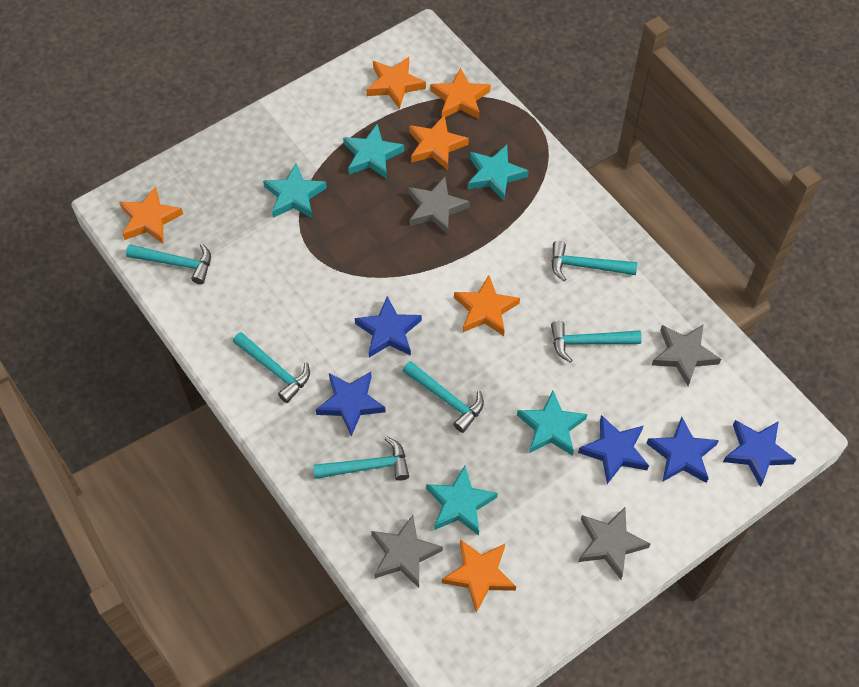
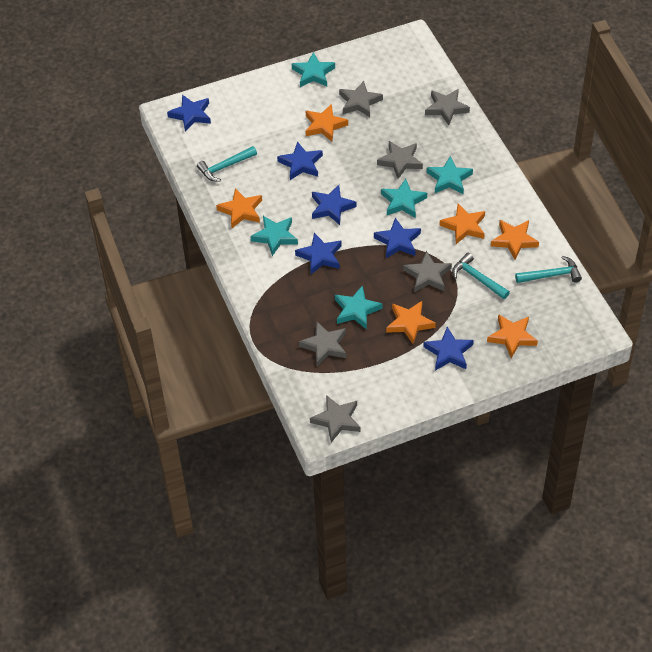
blue star: 5 -> 6
grey star: 4 -> 6
turquoise hammer: 6 -> 3

